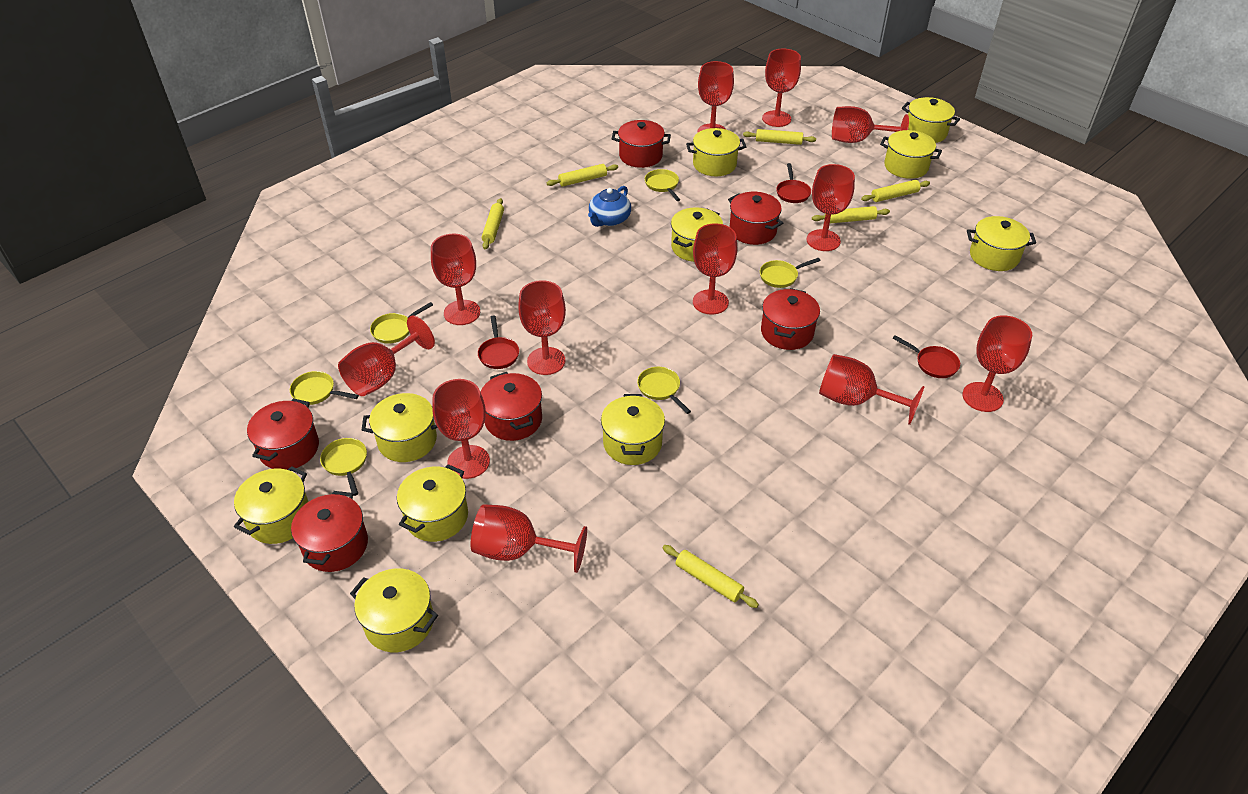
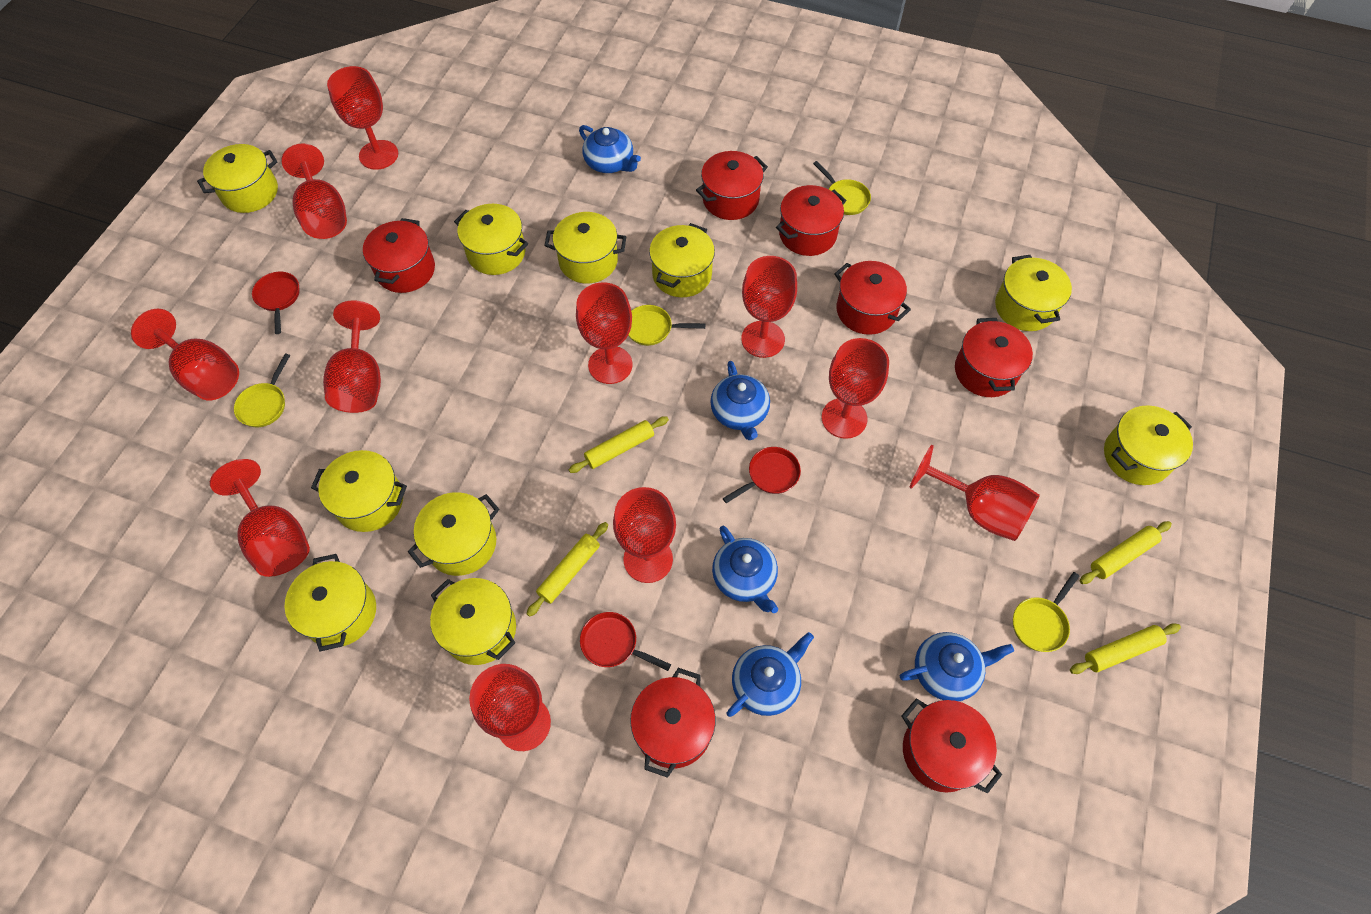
blue teapot: 1 -> 5
red goblet: 12 -> 11
red pot: 6 -> 7
yellow pan: 6 -> 4
yellow rolling pin: 6 -> 4

